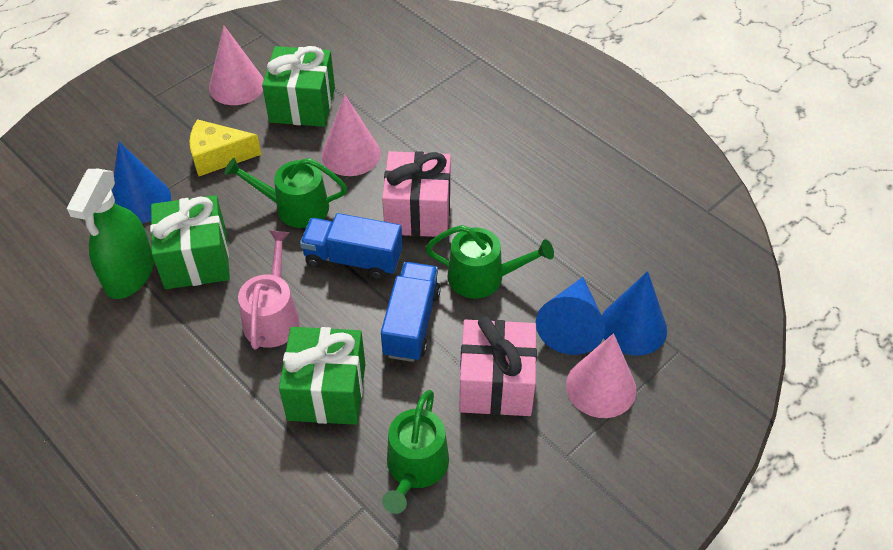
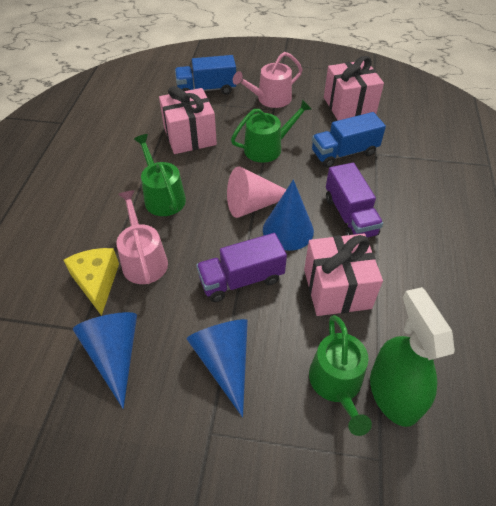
green gift: 3 -> 0
pink cone: 3 -> 1
pink gift: 2 -> 3
pink watering can: 1 -> 2
purple truck: 0 -> 2

